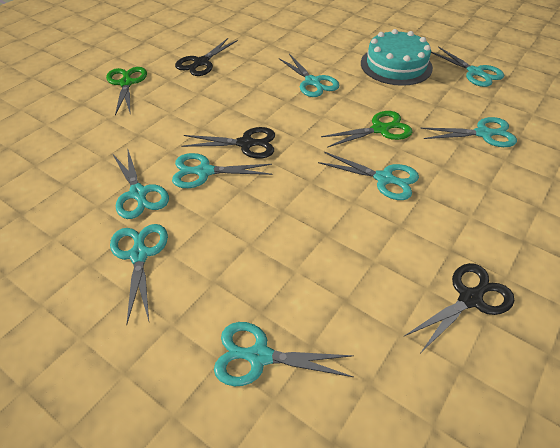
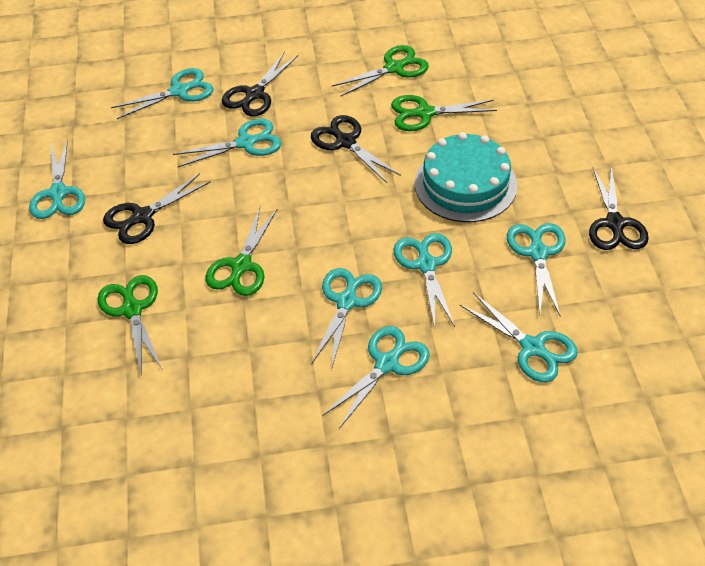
black scissors: 3 -> 4
green scissors: 2 -> 4

